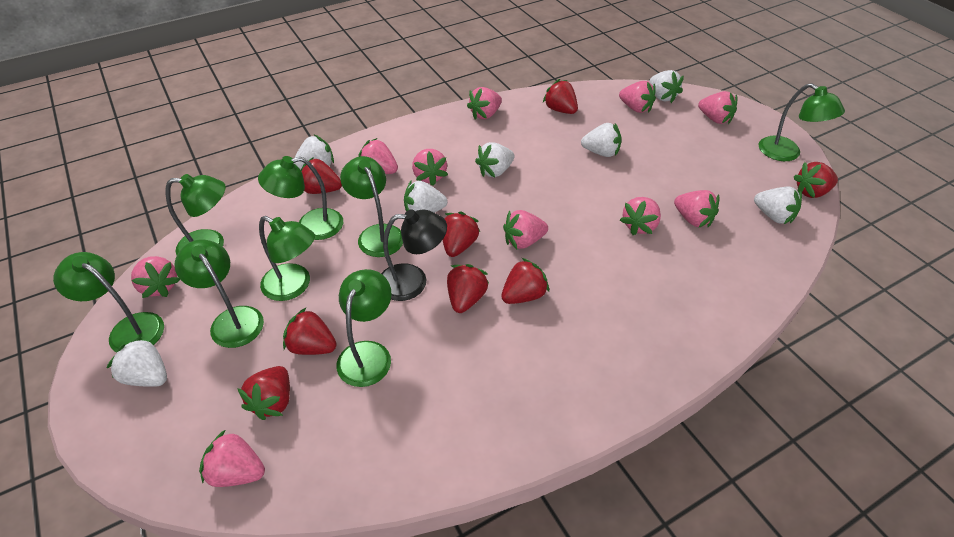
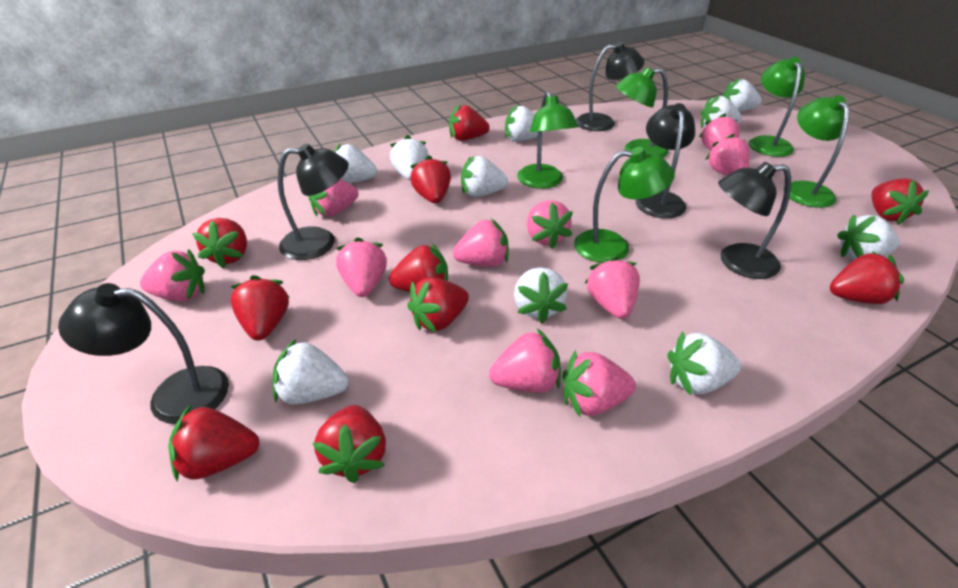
black lamp: 1 -> 5
green lamp: 8 -> 5
red strawberry: 8 -> 10
white strawberry: 7 -> 10

